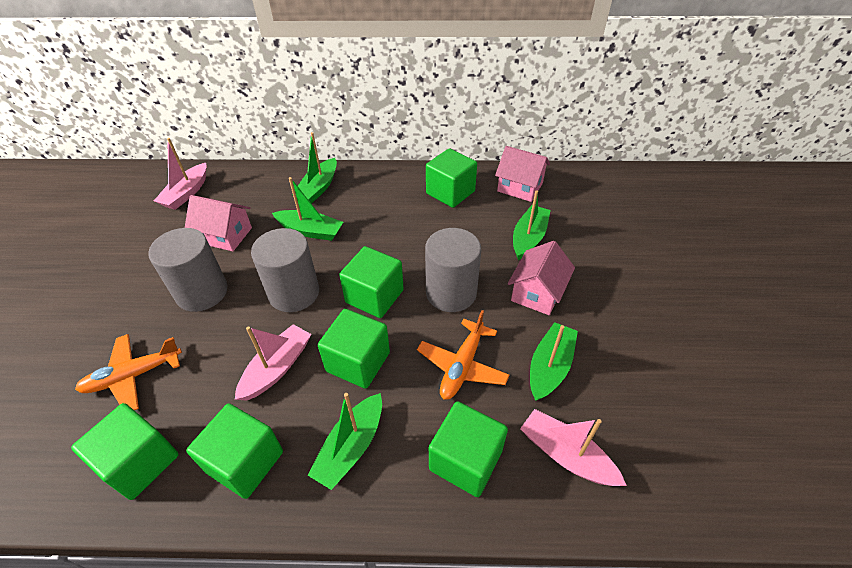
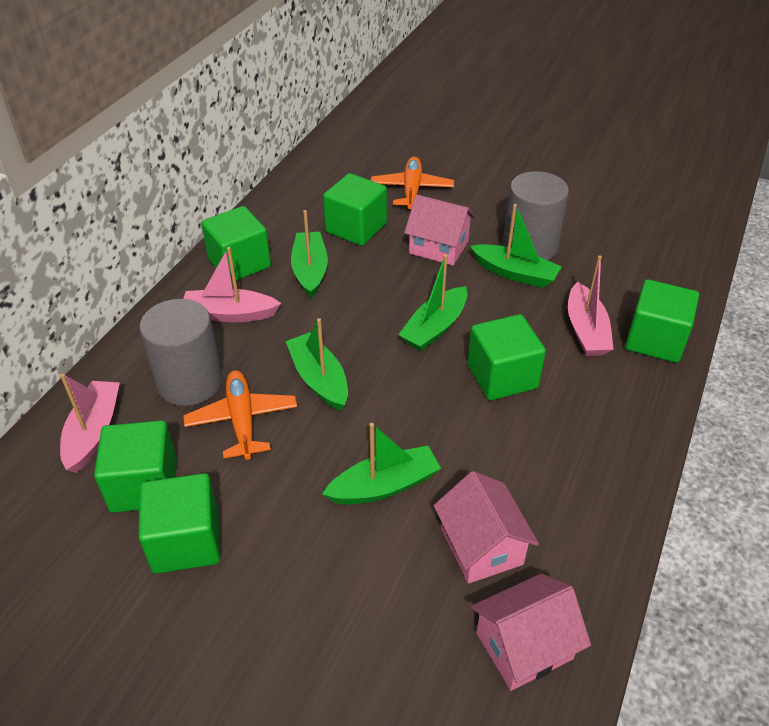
grey cylinder: 3 -> 2

